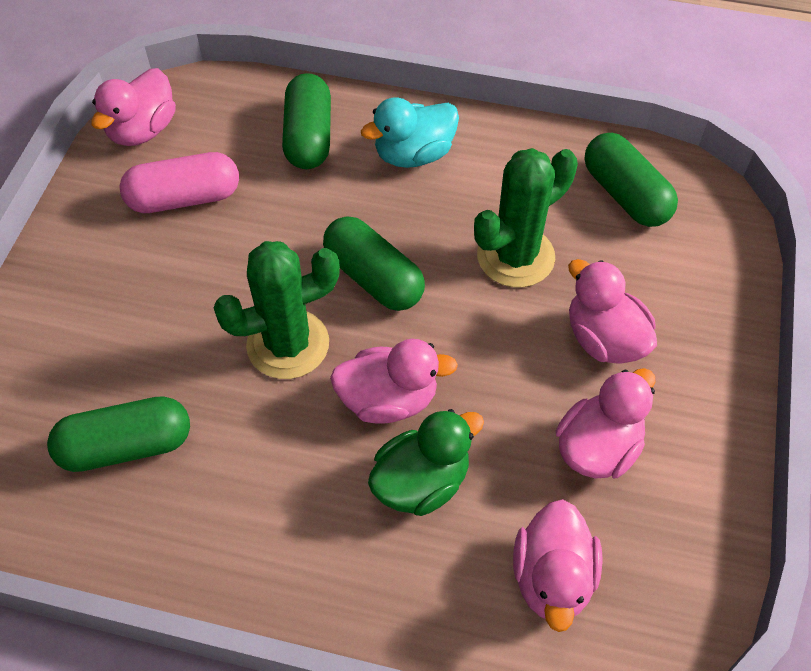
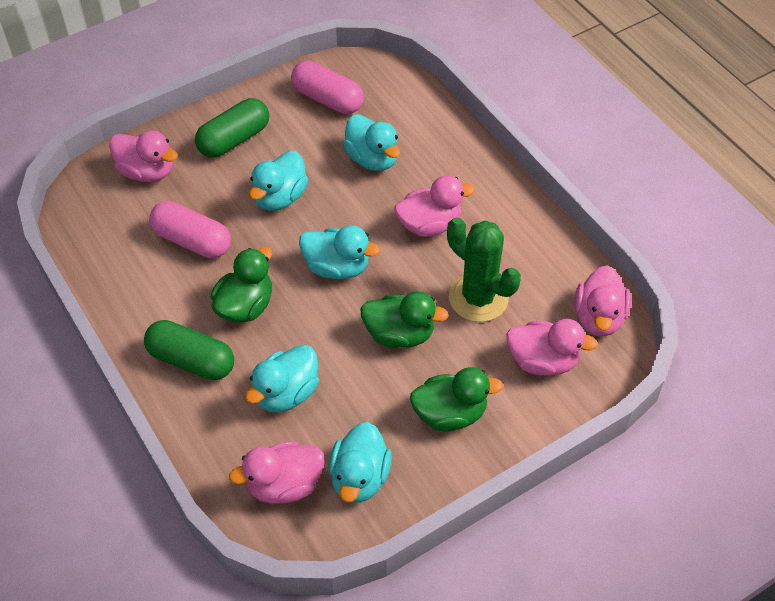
green cactus: 2 -> 1
green capsule: 4 -> 2
green duck: 1 -> 3
pink capsule: 1 -> 2
turquoise duck: 1 -> 5

